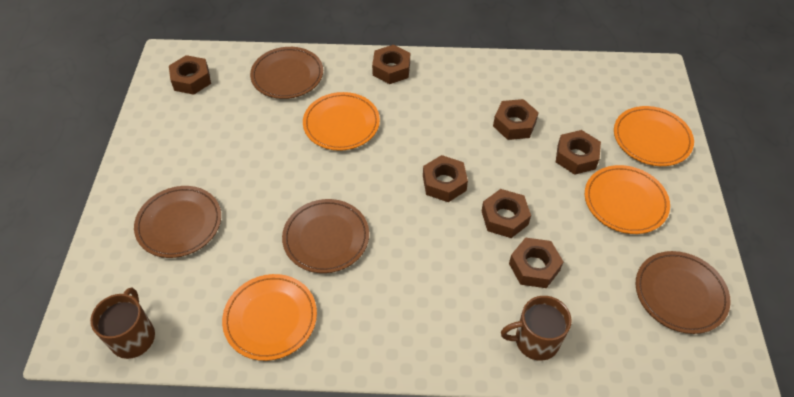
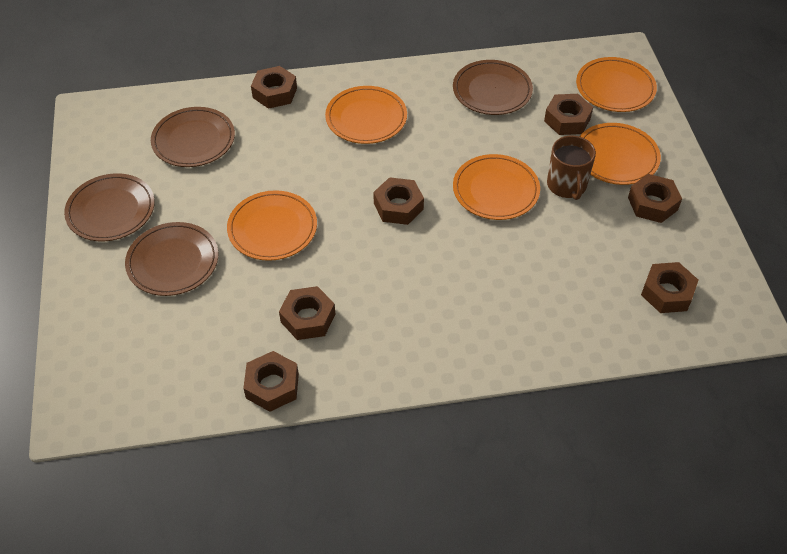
brown mug: 2 -> 1
orange plate: 4 -> 5

